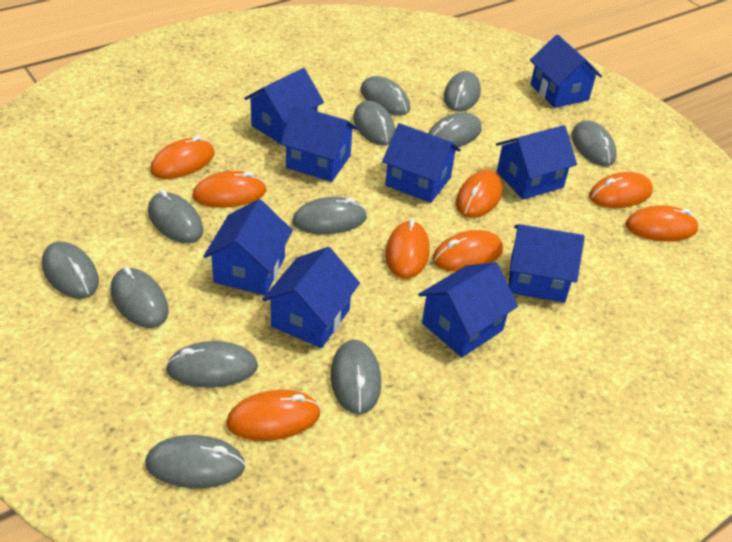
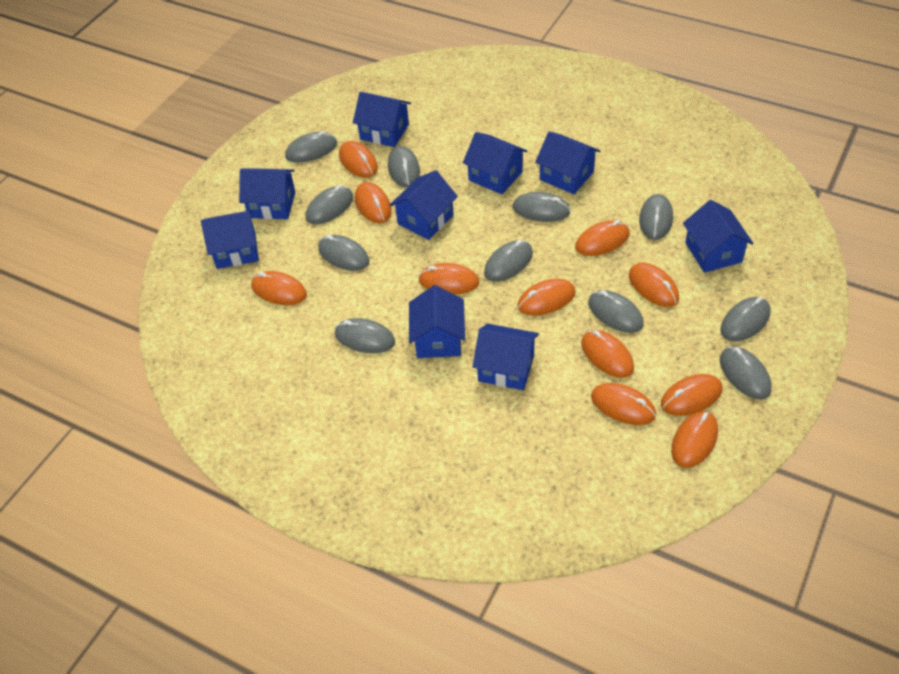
grey mouse: 12 -> 11
orange mouse: 8 -> 11

